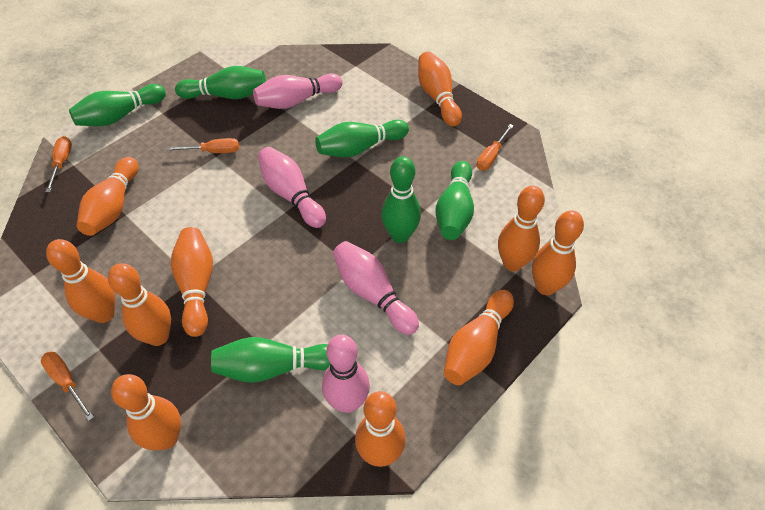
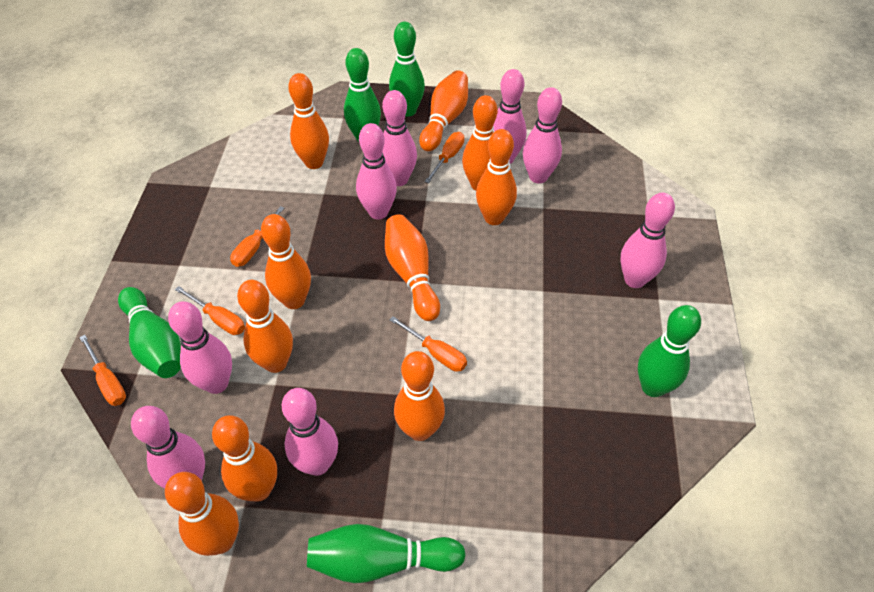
green bowling pin: 6 -> 5
orange screwdriver: 4 -> 5
pink bowling pin: 4 -> 8

